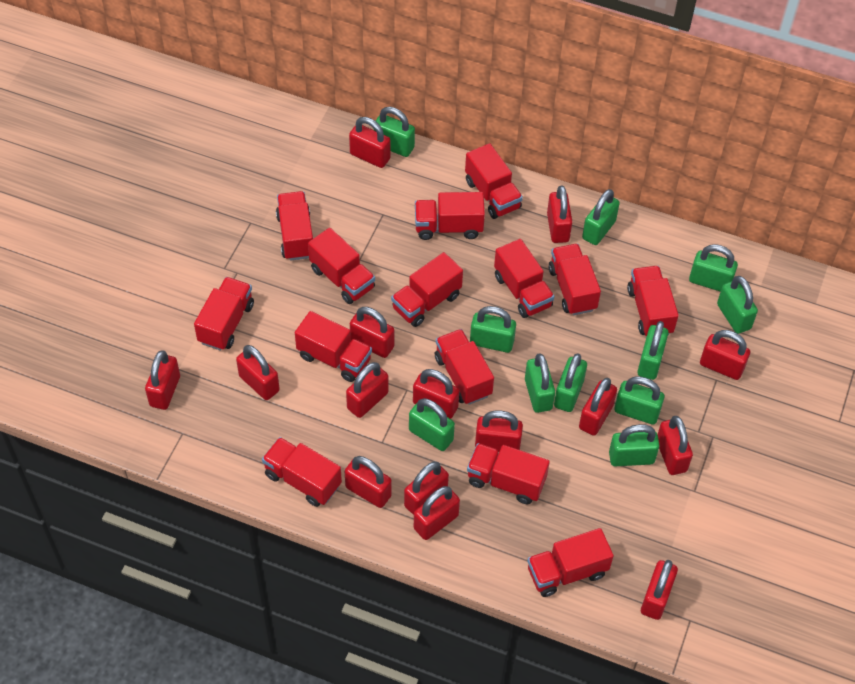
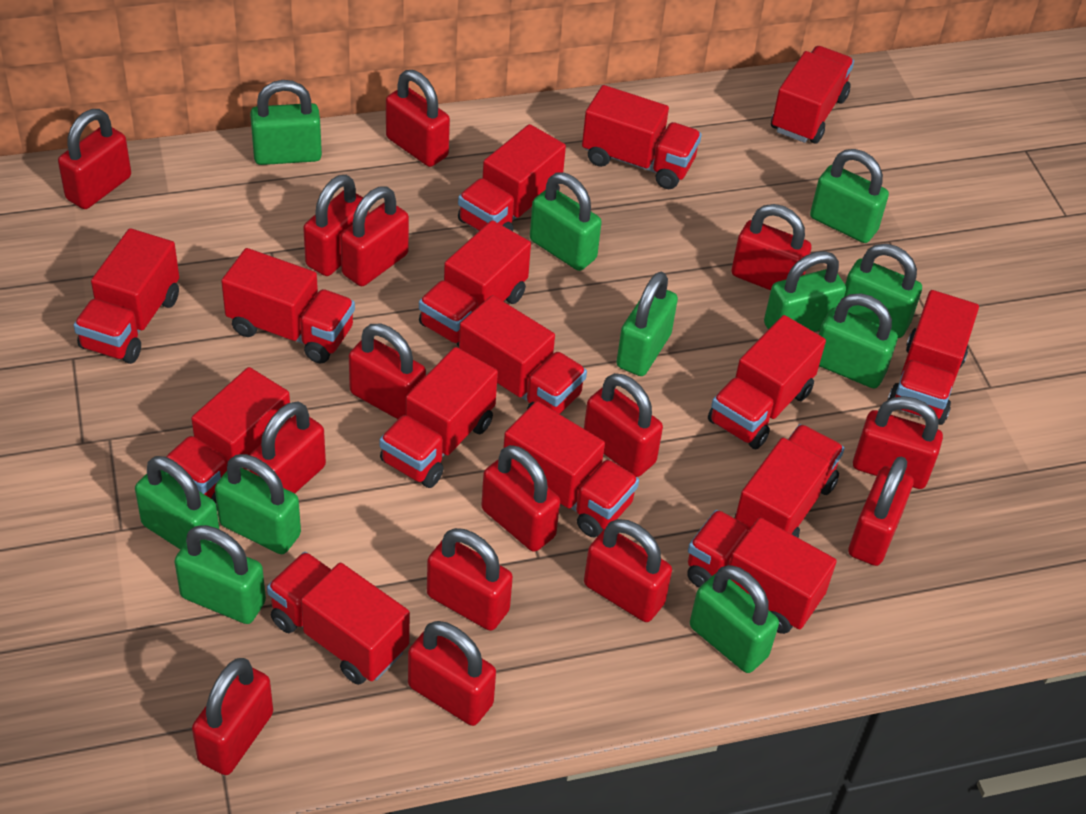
red truck: 14 -> 15

